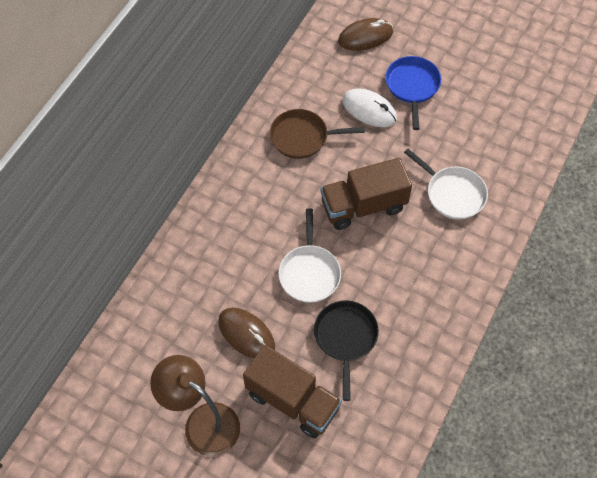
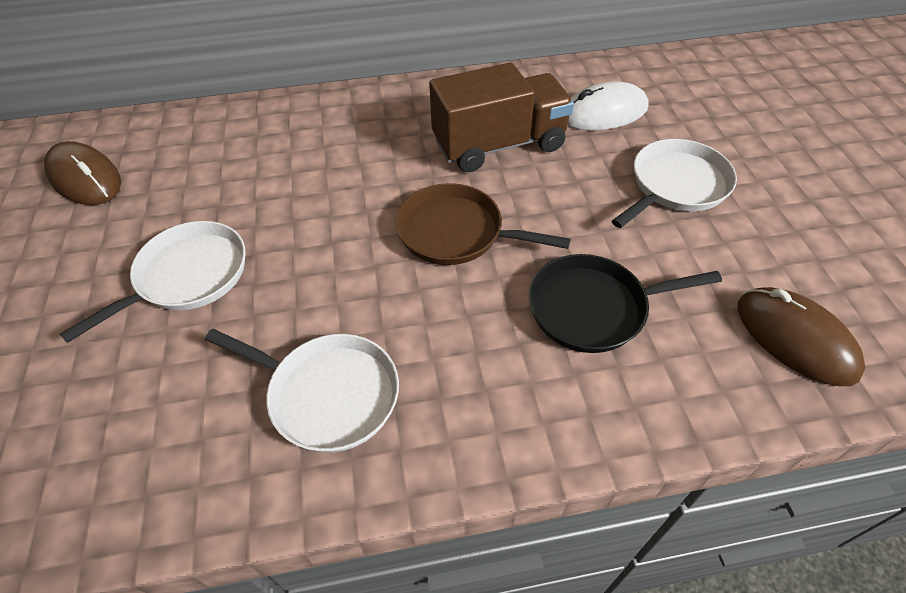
blue pan: 1 -> 0
brown lamp: 1 -> 0
brown truck: 2 -> 1
white pan: 2 -> 3

